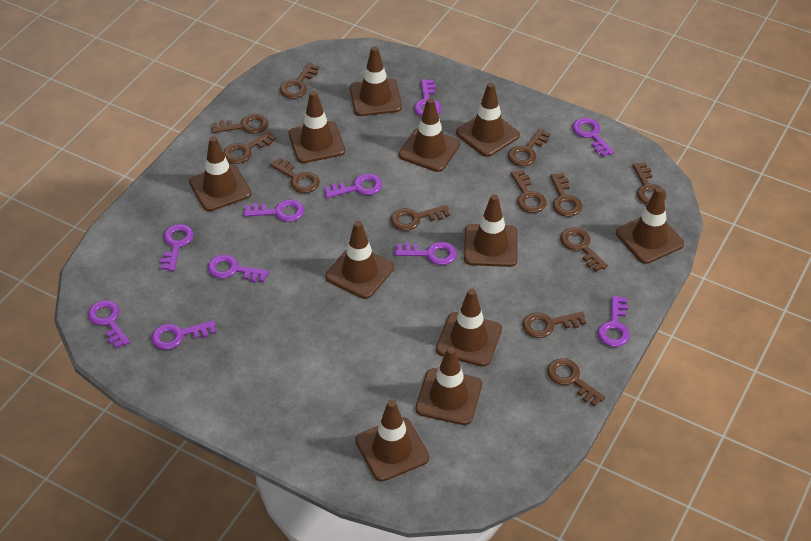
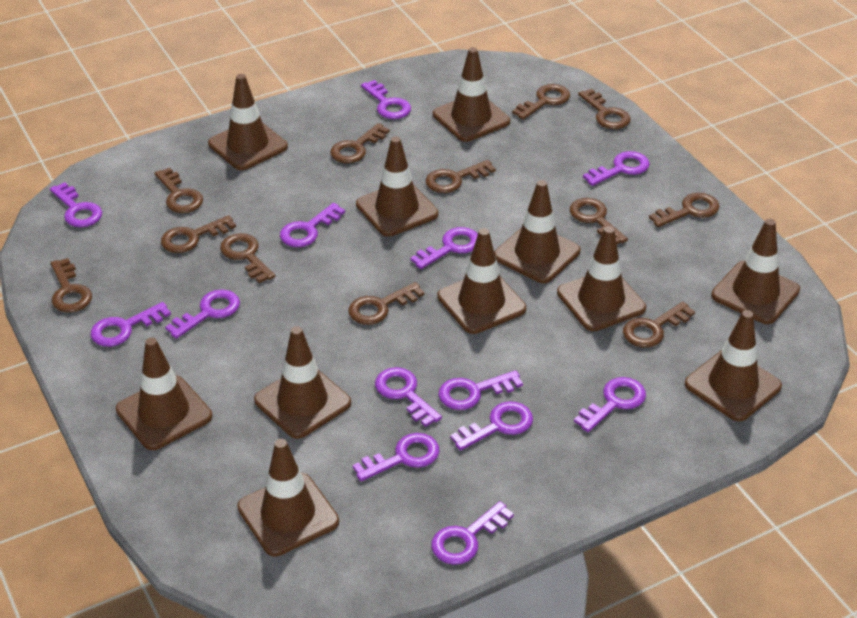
purple key: 10 -> 13

